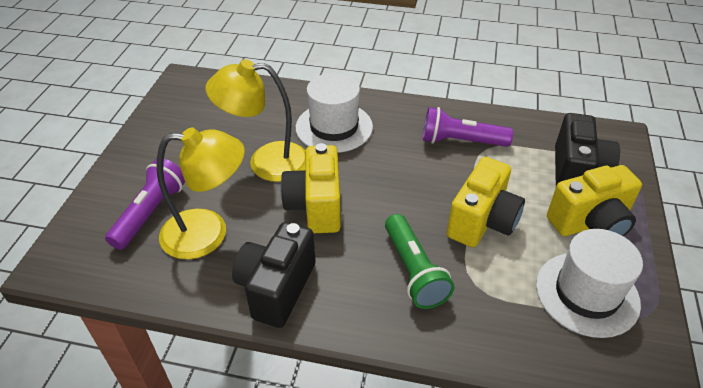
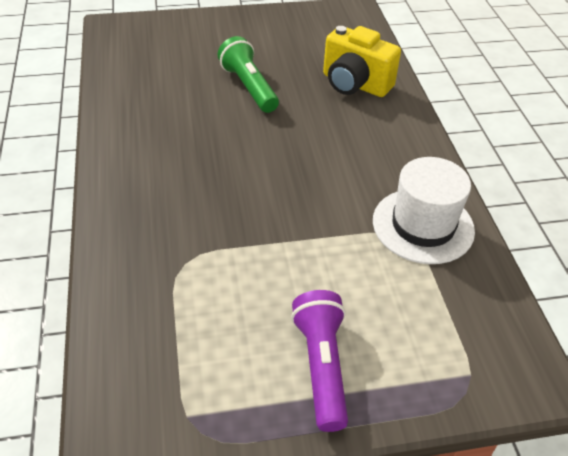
black camera: 2 -> 0
purple flashlight: 2 -> 1
white hat: 2 -> 1
yellow camera: 3 -> 1
yellow lamp: 2 -> 0

